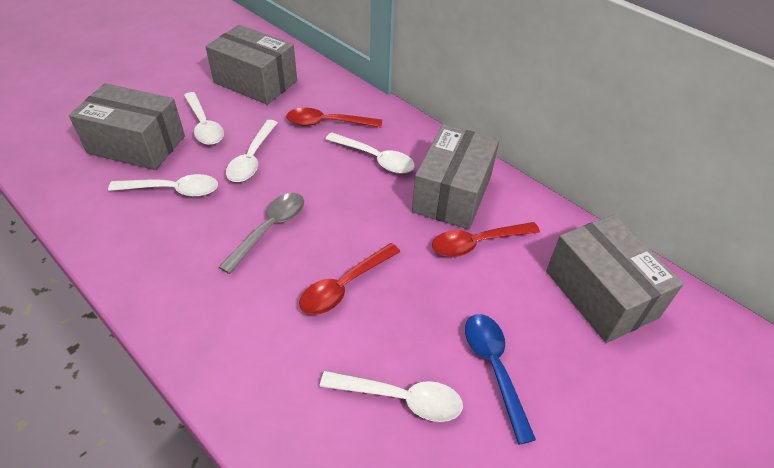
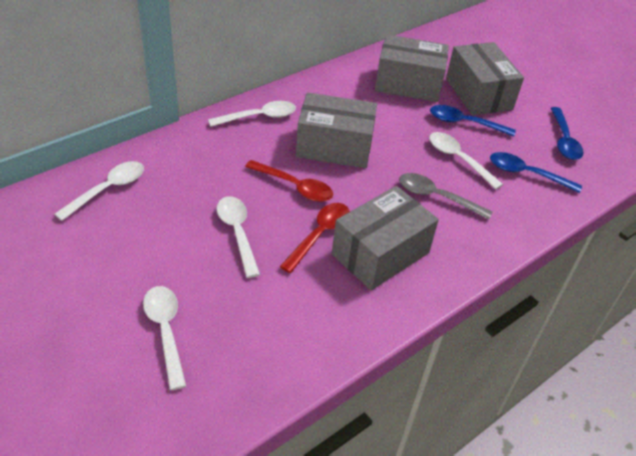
blue spoon: 1 -> 3
red spoon: 3 -> 2

